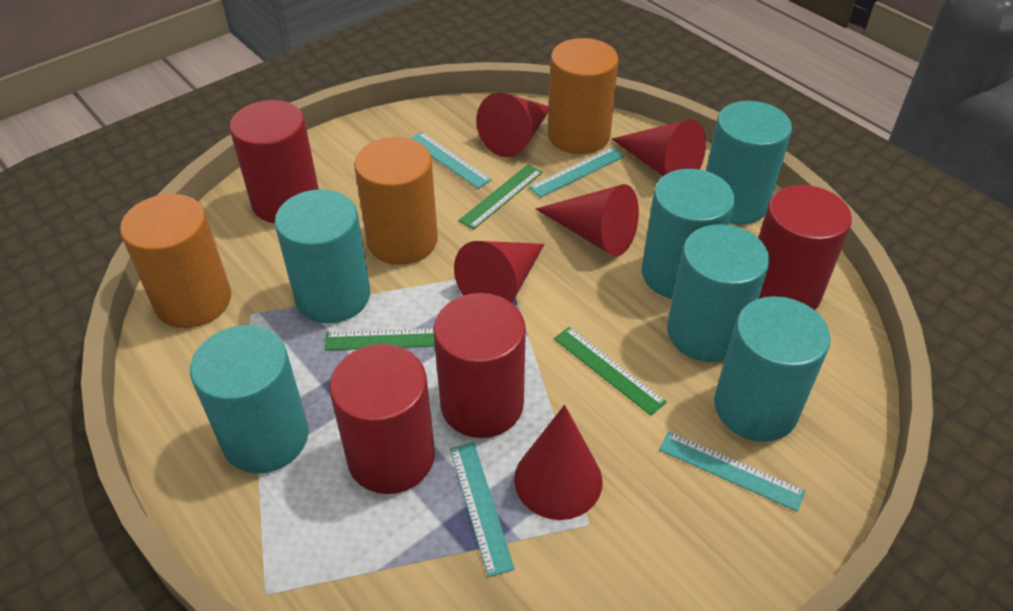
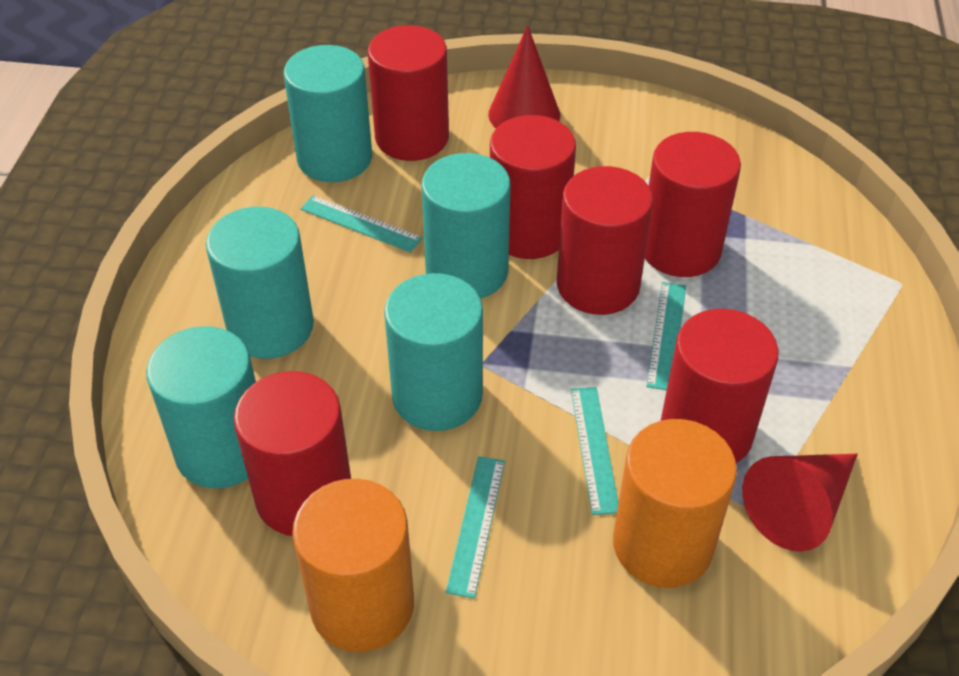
green ruler: 3 -> 0
orange cylinder: 3 -> 2
red cone: 5 -> 2
red cylinder: 4 -> 6
turquoise cylinder: 6 -> 5

